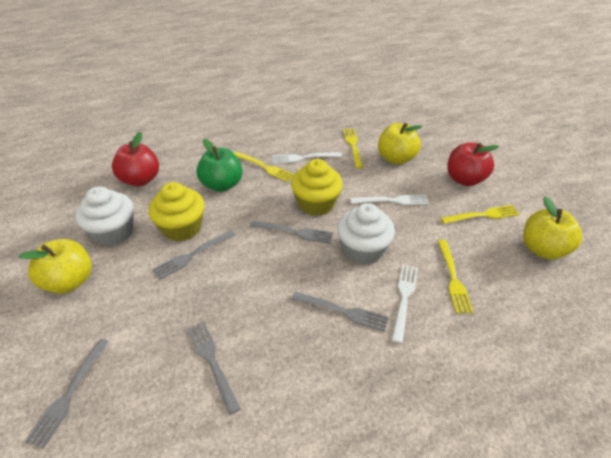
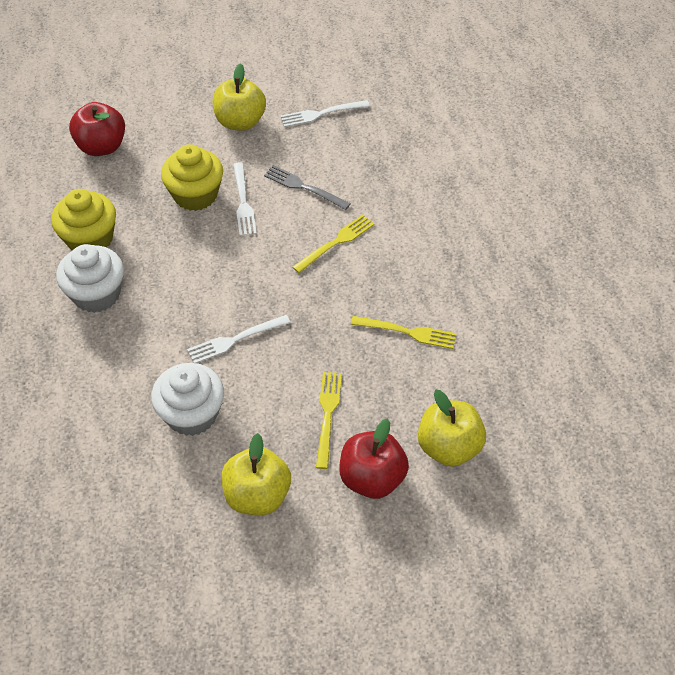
green apple: 1 -> 0
grey fork: 5 -> 1
yellow fork: 4 -> 3

